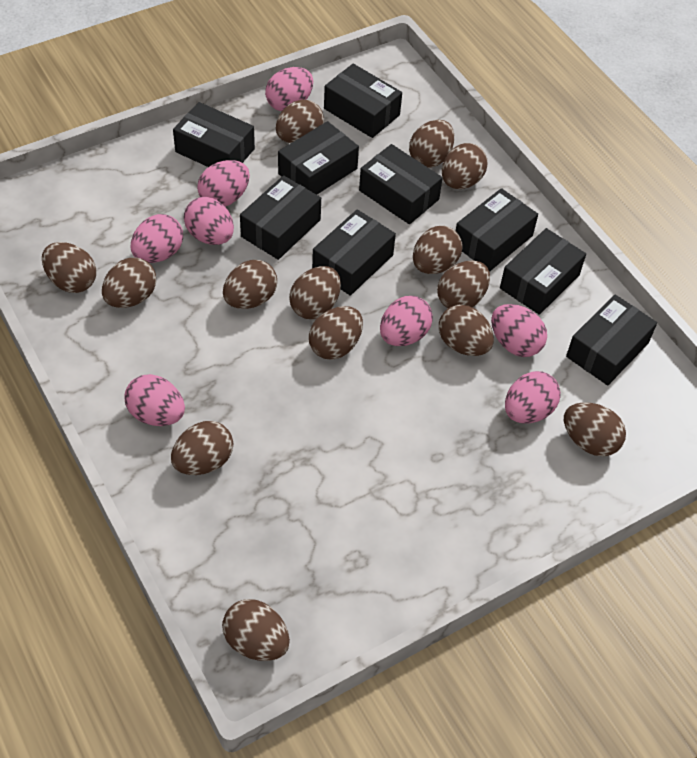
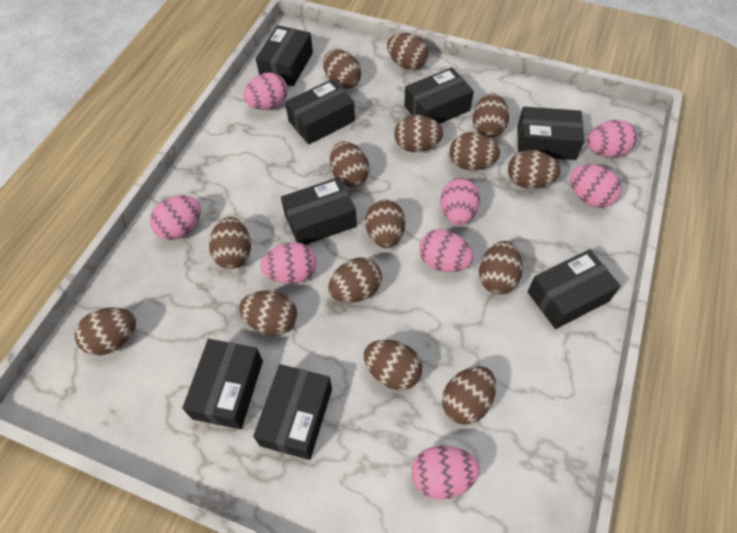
black box: 9 -> 8
brown egg: 14 -> 15

